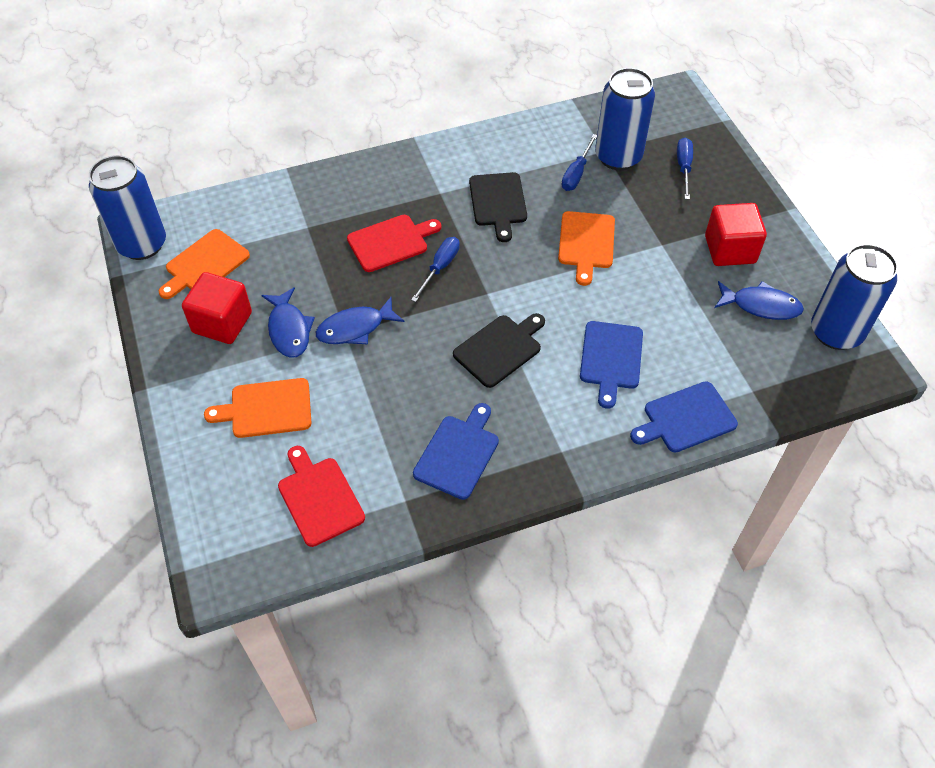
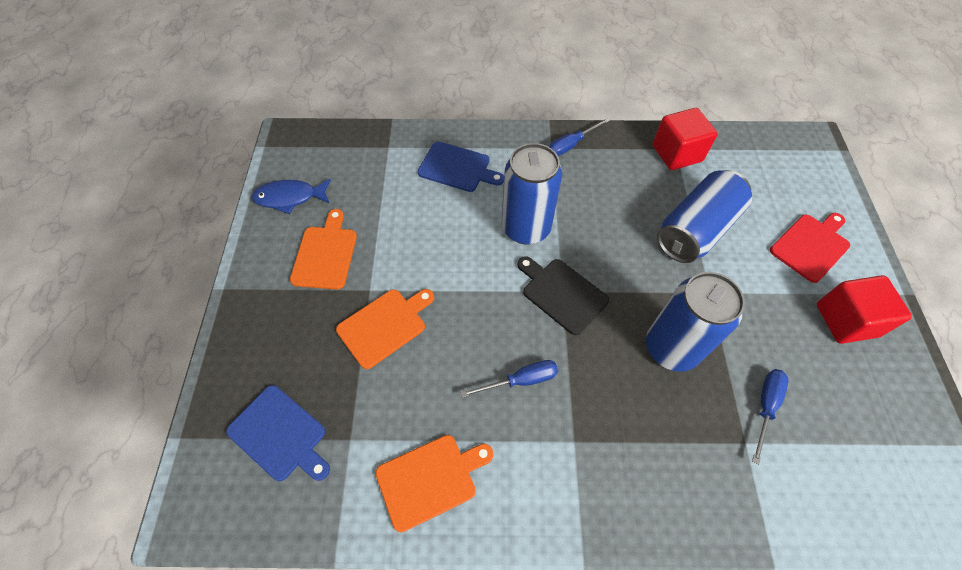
black cutting board: 2 -> 1
blue cutting board: 3 -> 2
blue fish: 3 -> 1
red cutting board: 2 -> 1

